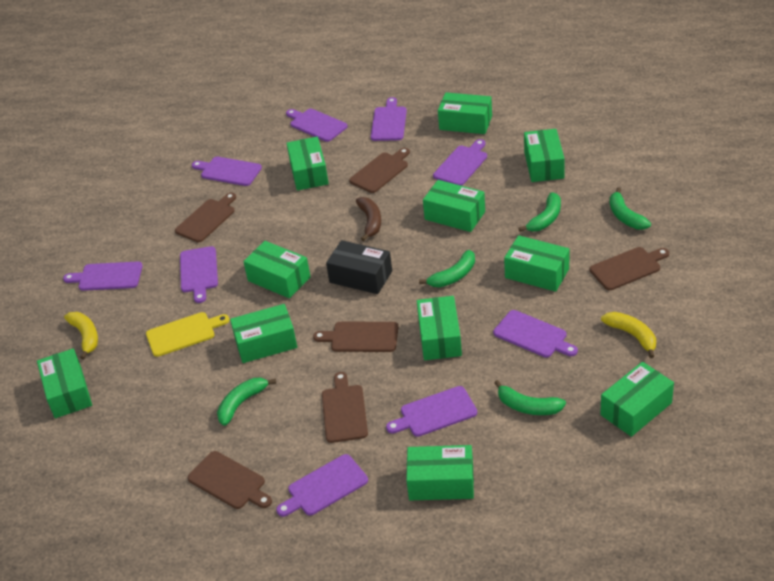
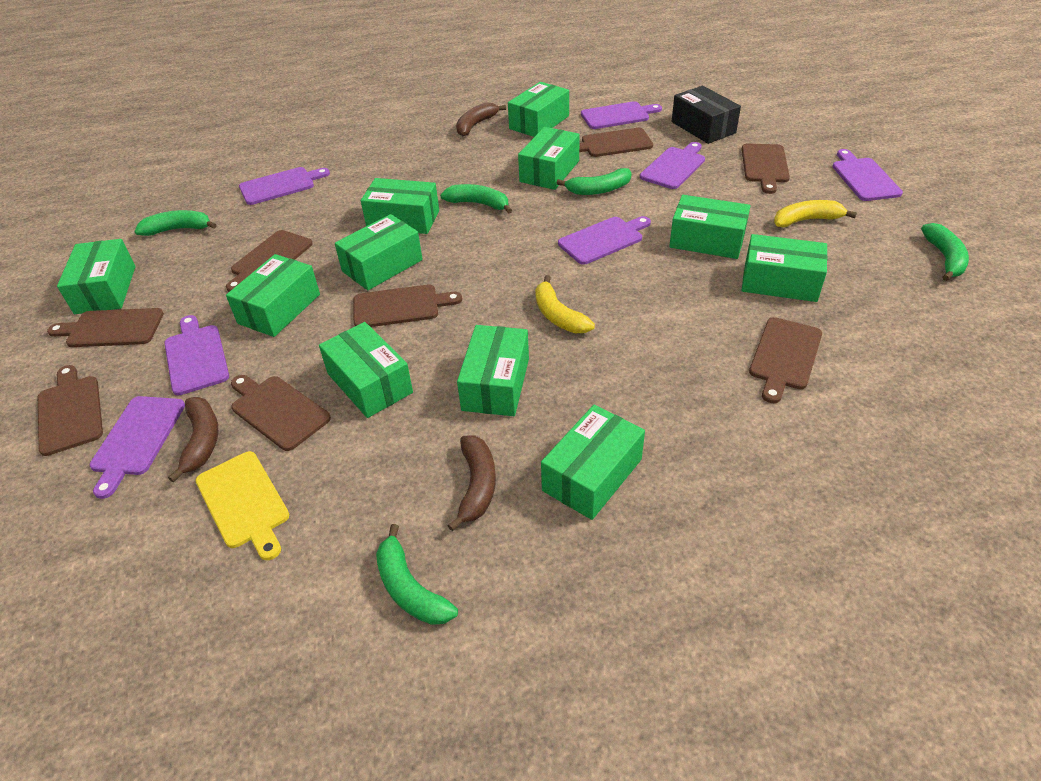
brown banana: 1 -> 3
brown cutting board: 6 -> 8
purple cutting board: 9 -> 7

